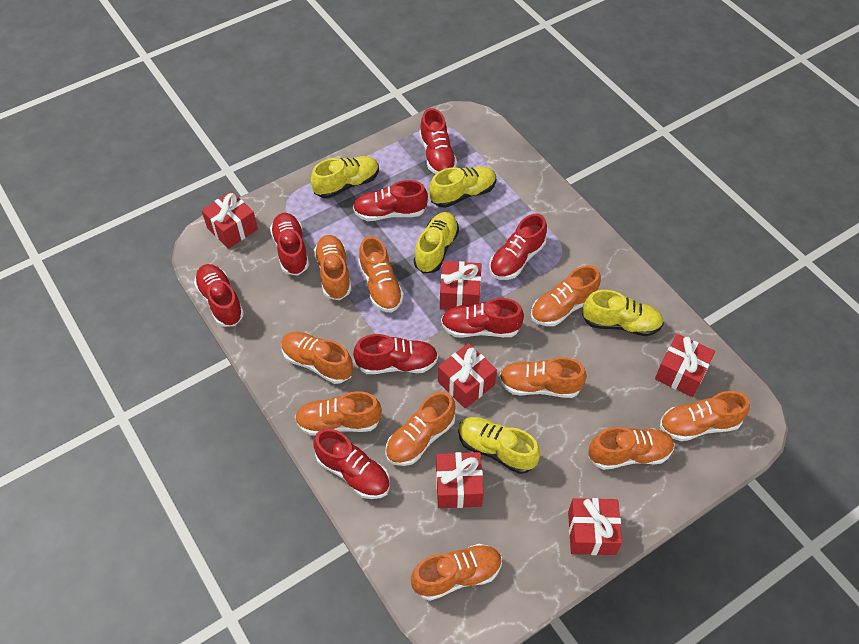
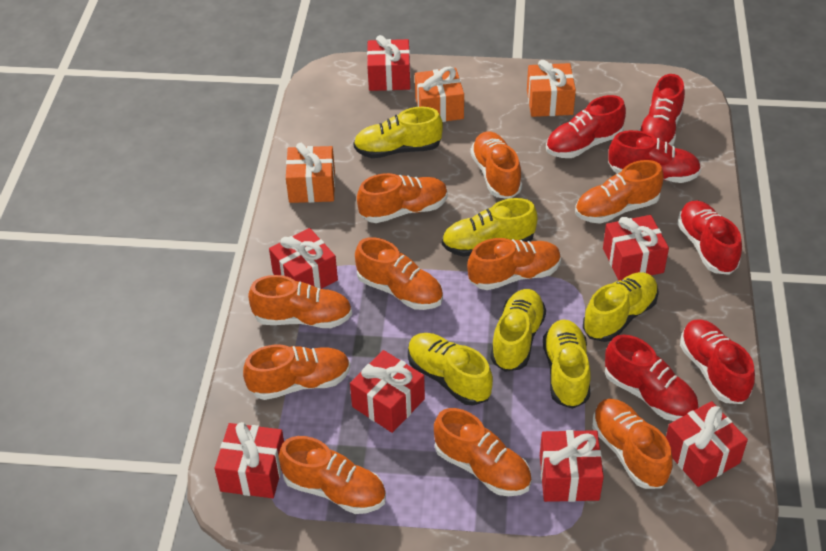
orange gift: 0 -> 3
red gift: 6 -> 7
red shoe: 8 -> 6
yellow shoe: 5 -> 6

